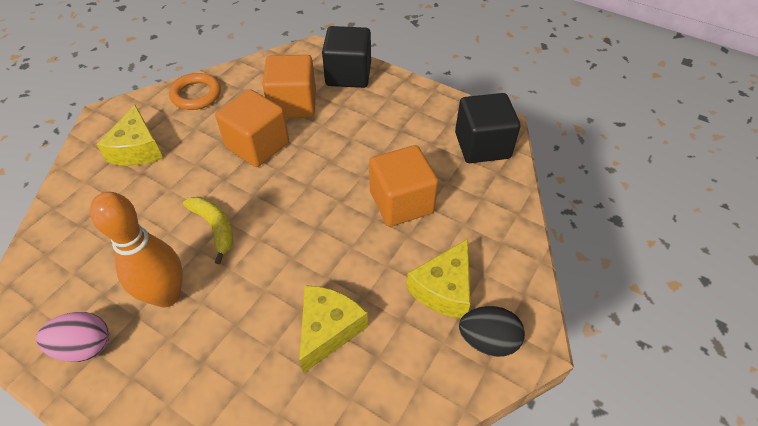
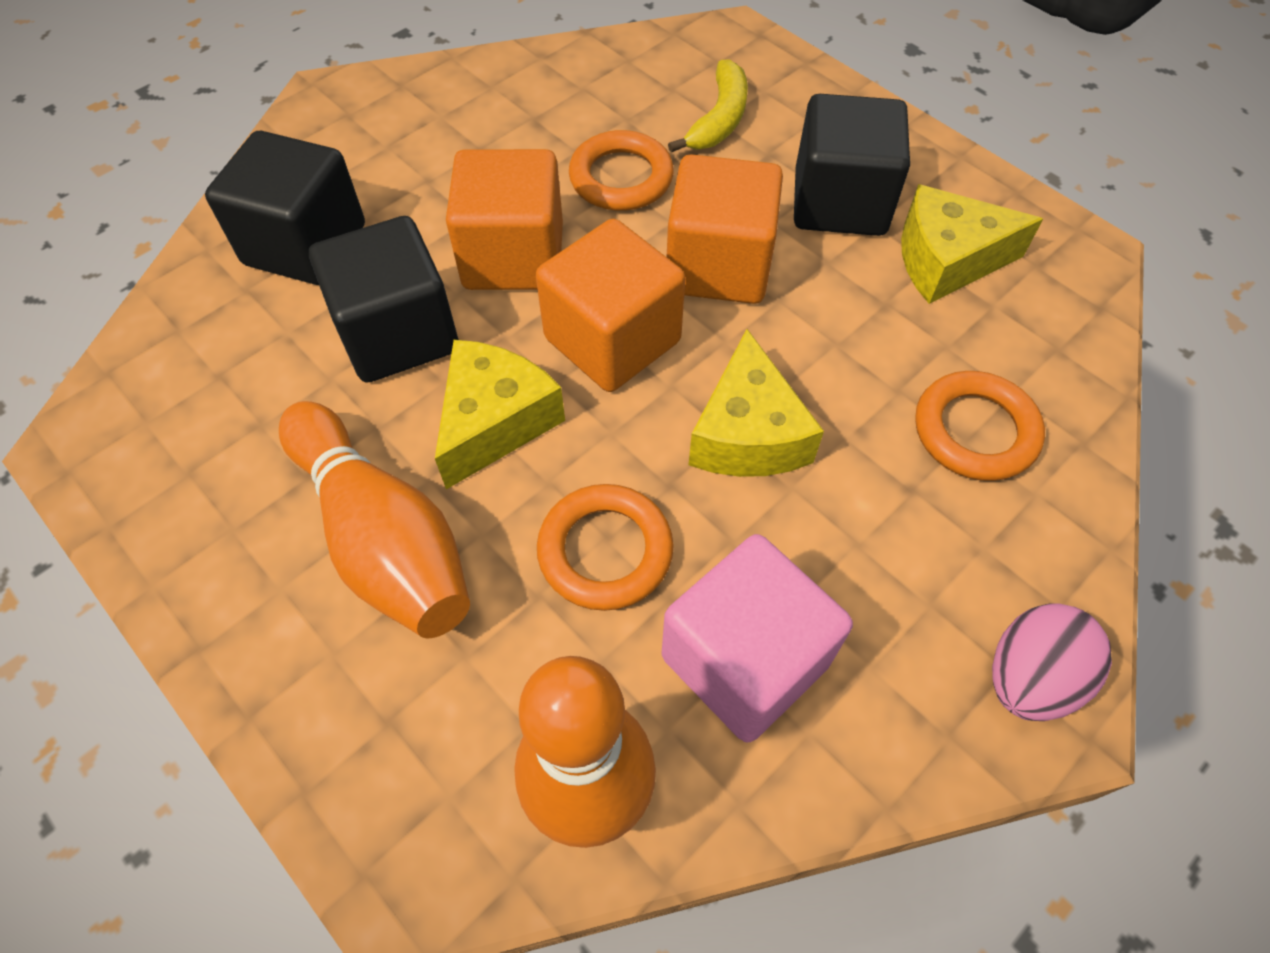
black cube: 2 -> 3
black egg: 1 -> 0
orange bowling pin: 1 -> 2
orange ring: 1 -> 3
pink cube: 0 -> 1

